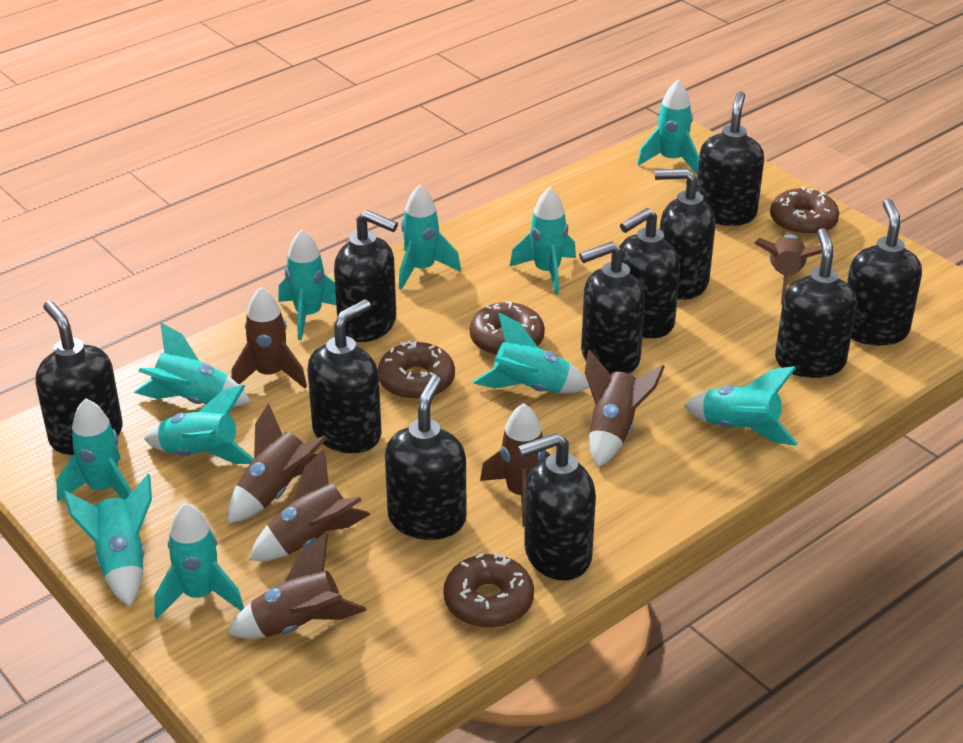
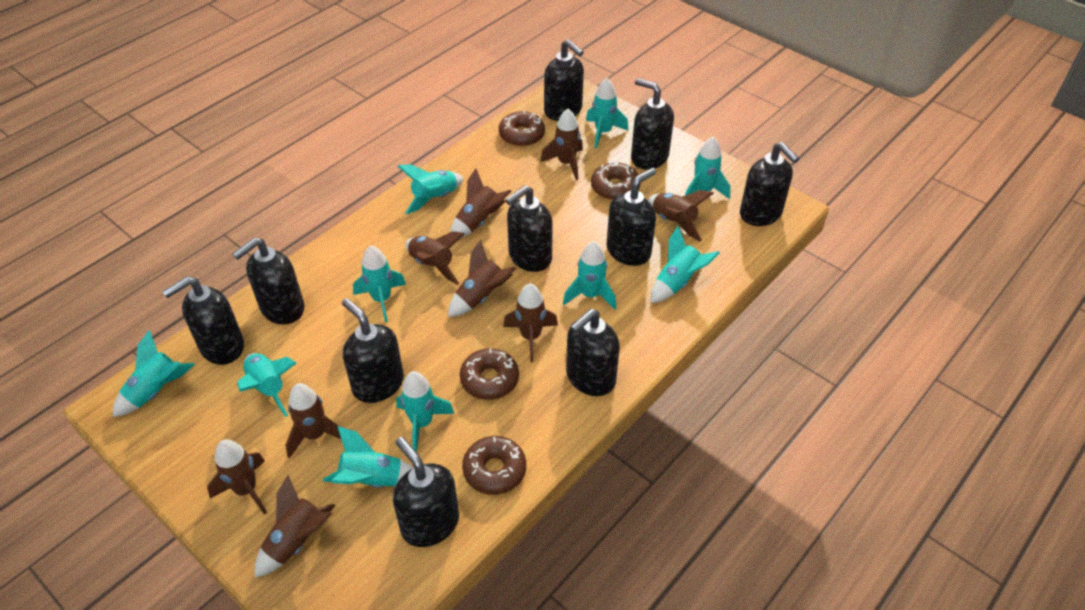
black soap dispenser: 11 -> 10
brown rocket: 7 -> 9
turquoise rocket: 11 -> 10

